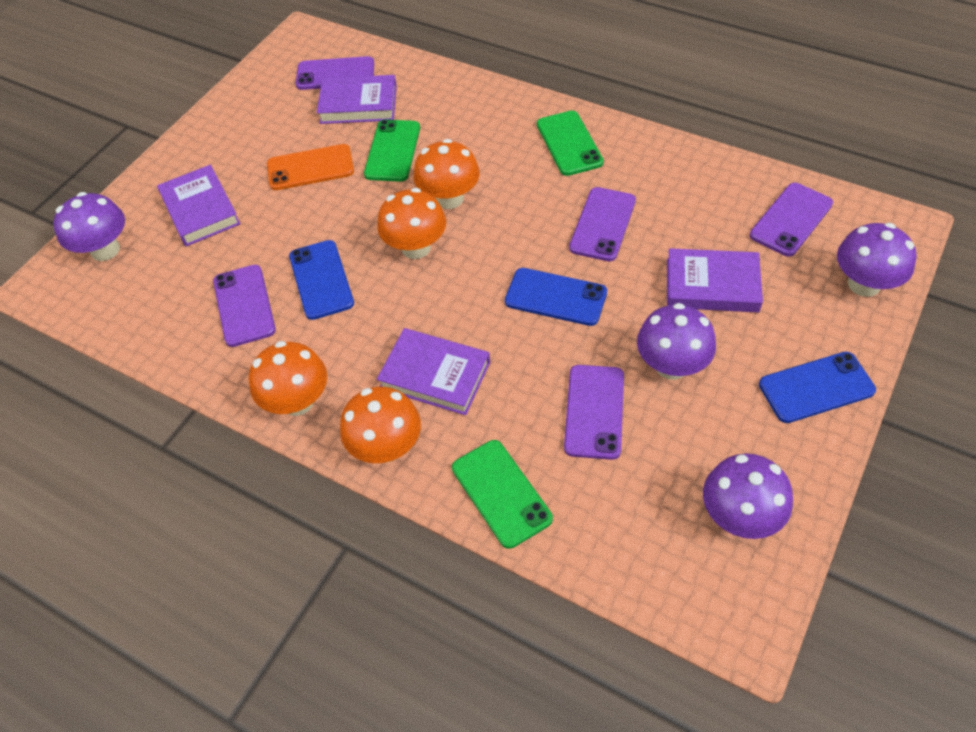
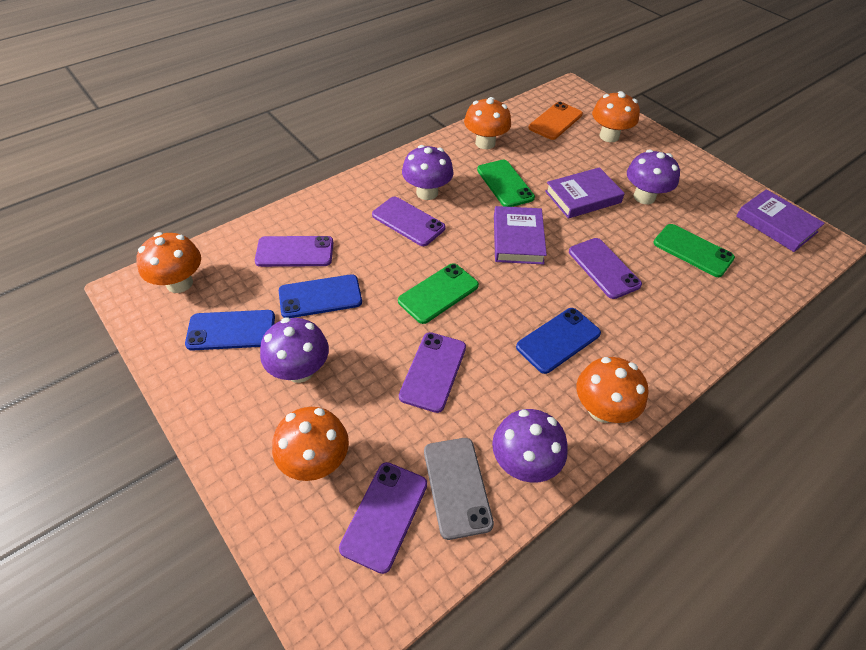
grey phone: 0 -> 1
orange mushroom: 4 -> 5
purple book: 4 -> 3

